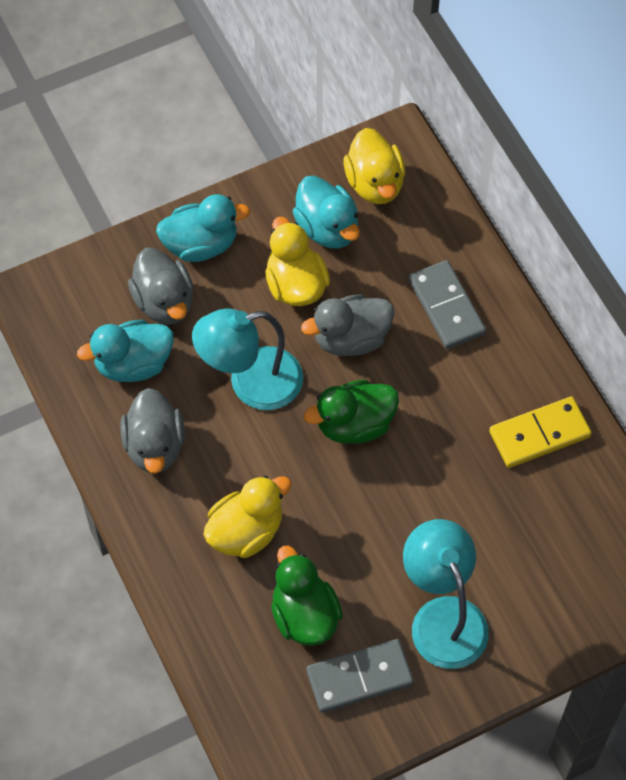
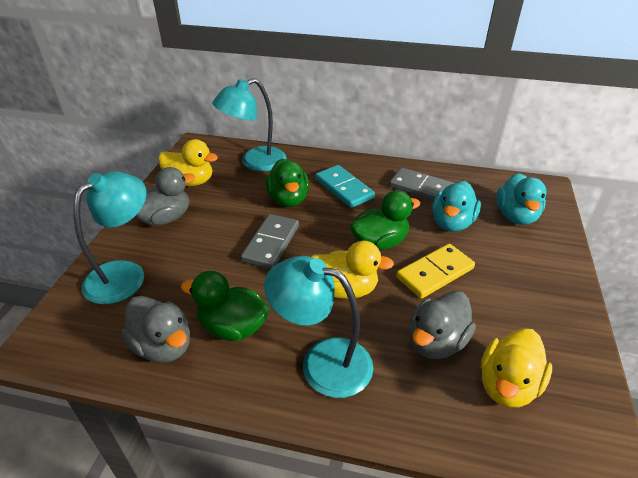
green duck: 2 -> 3
turquoise domino: 0 -> 1
turquoise duck: 3 -> 2
turquoise lamp: 2 -> 3

